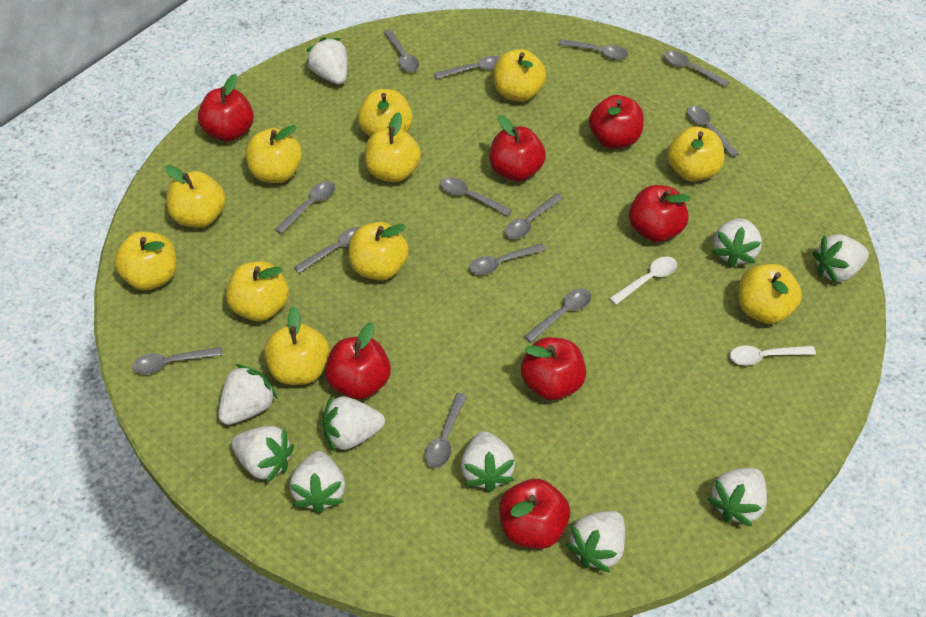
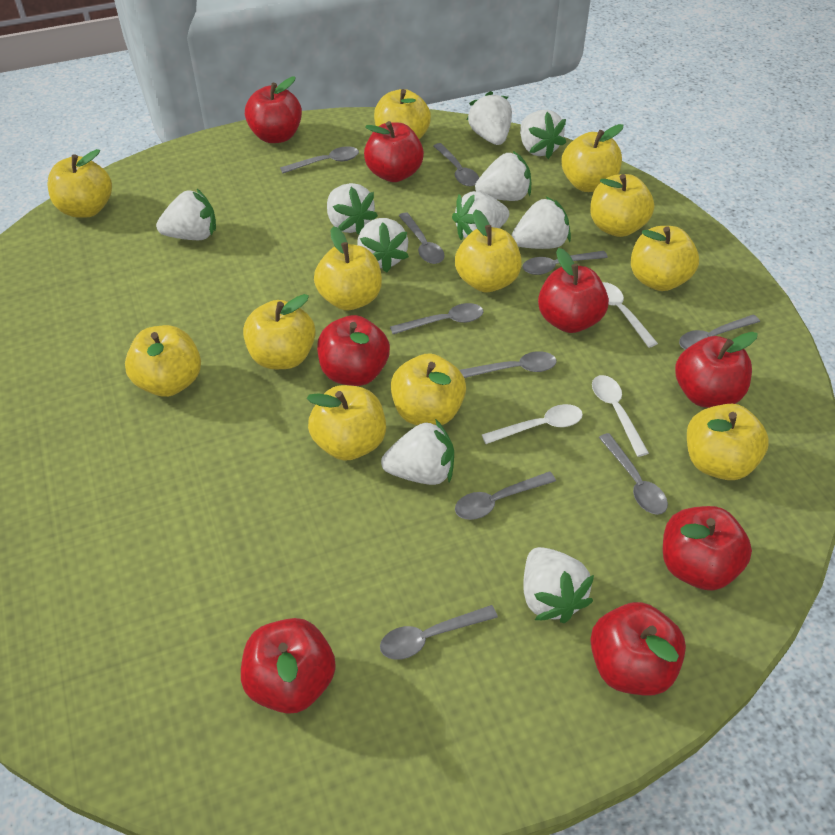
grey spoon: 13 -> 10
red apple: 7 -> 8
white spoon: 2 -> 3
yellow apple: 11 -> 12

